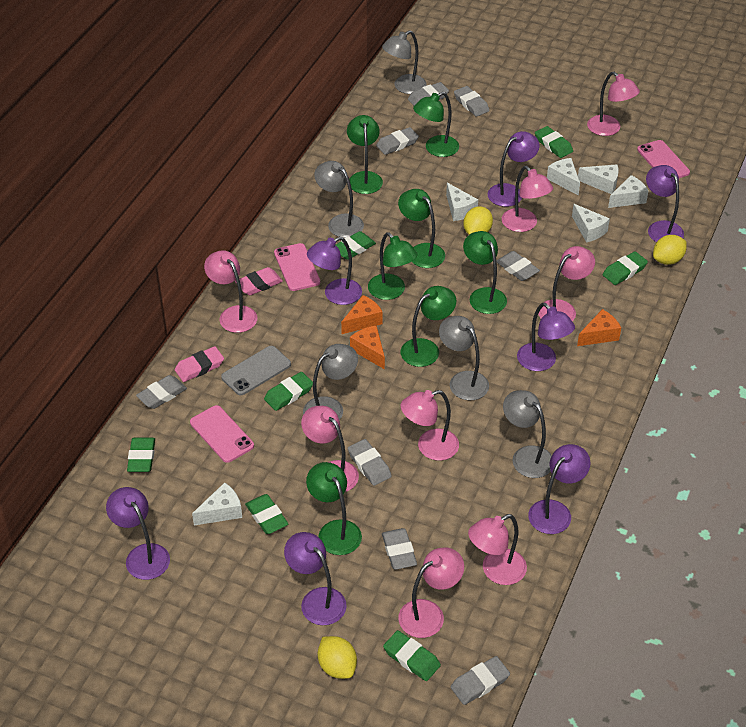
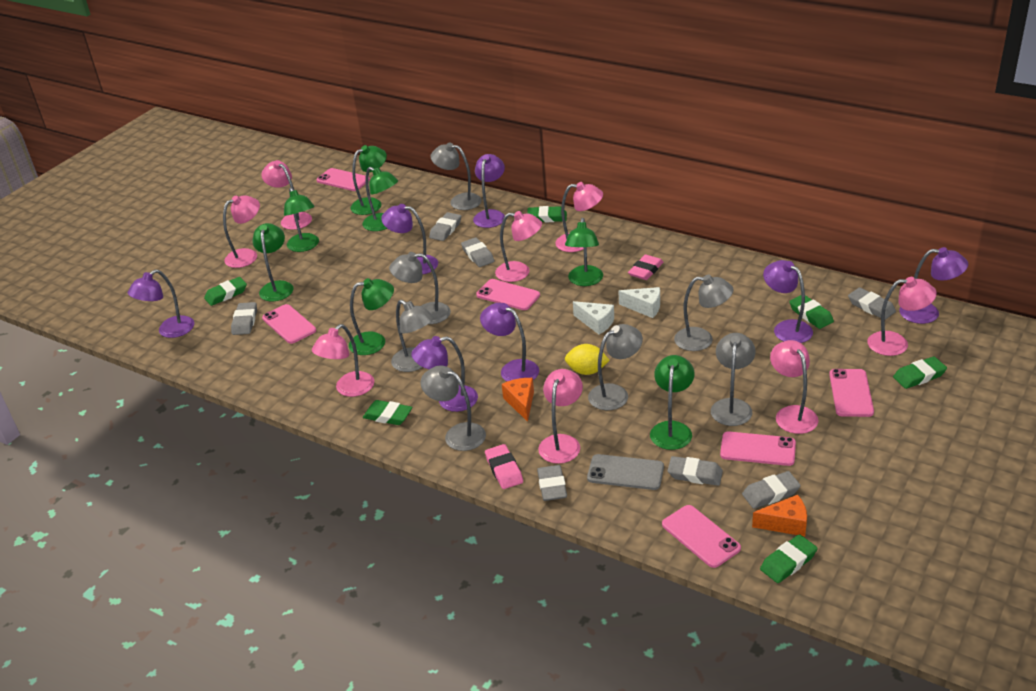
green eraser: 7 -> 6
grey eraser: 8 -> 7
grey lamp: 5 -> 7
orange cheese: 3 -> 2
pink phone: 3 -> 6
white cheese: 6 -> 2
yellow lemon: 3 -> 1

